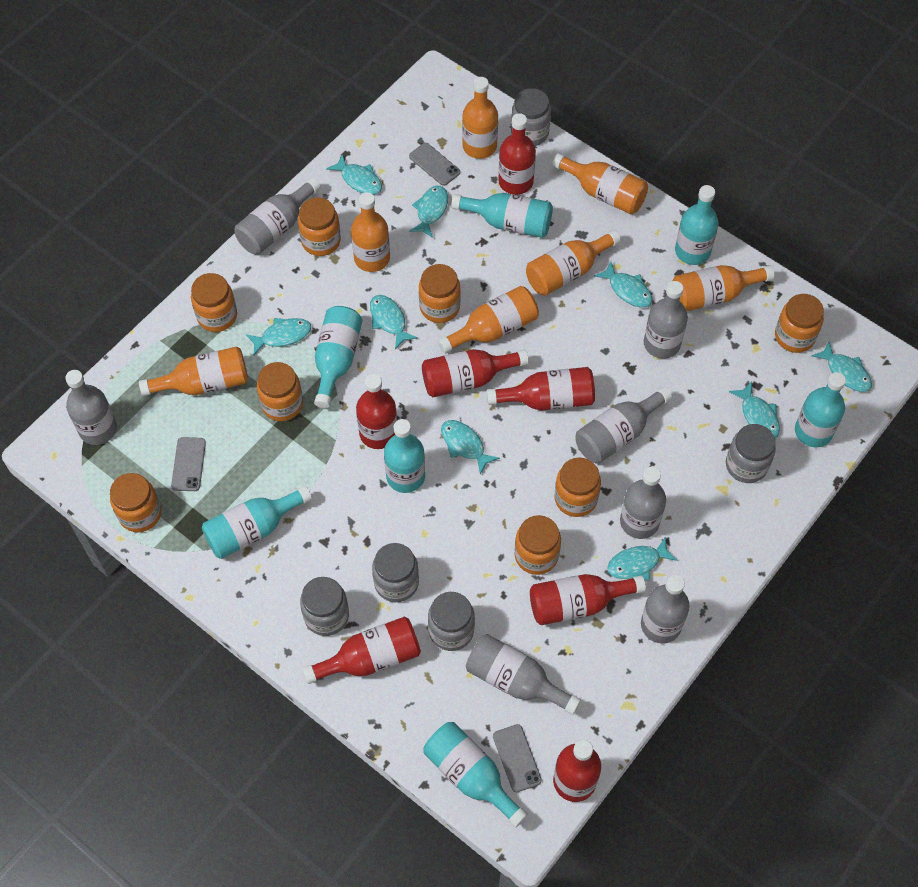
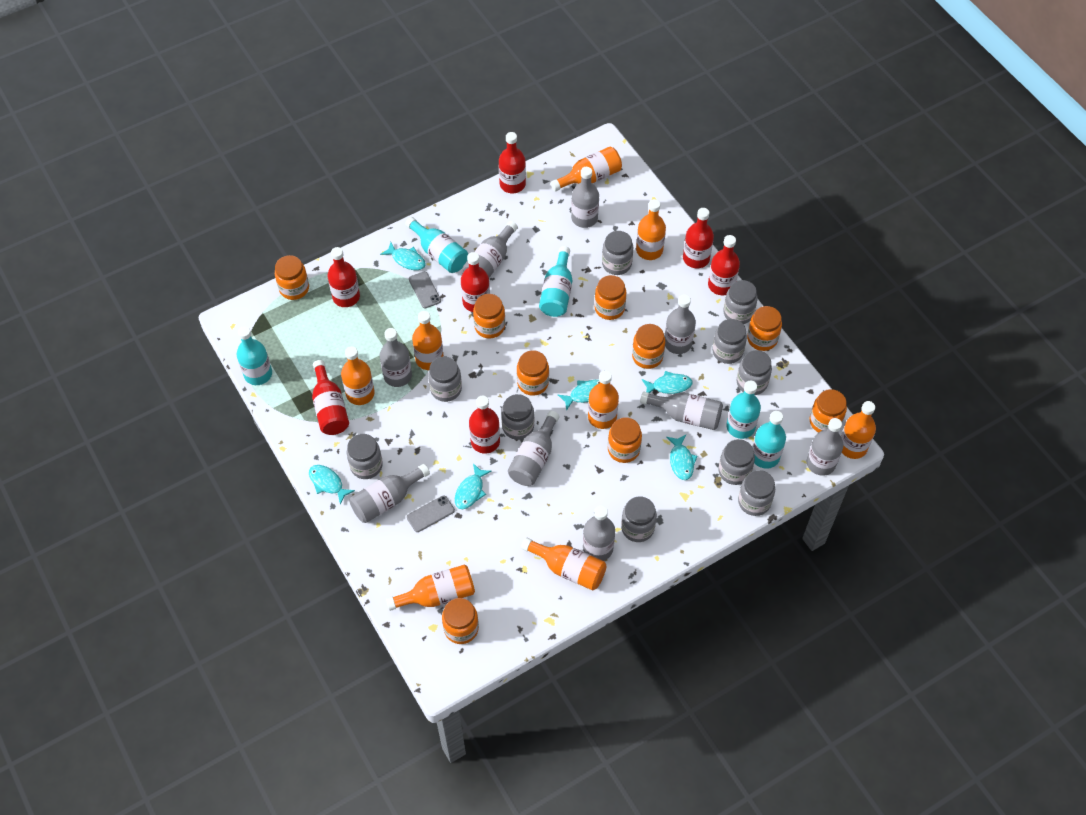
grey bottle: 7 -> 9
grey jar: 5 -> 10
grey phone: 3 -> 2
orange bottle: 7 -> 8
orange jar: 8 -> 9
turquoise bottle: 7 -> 5
turquoise fish: 9 -> 6

